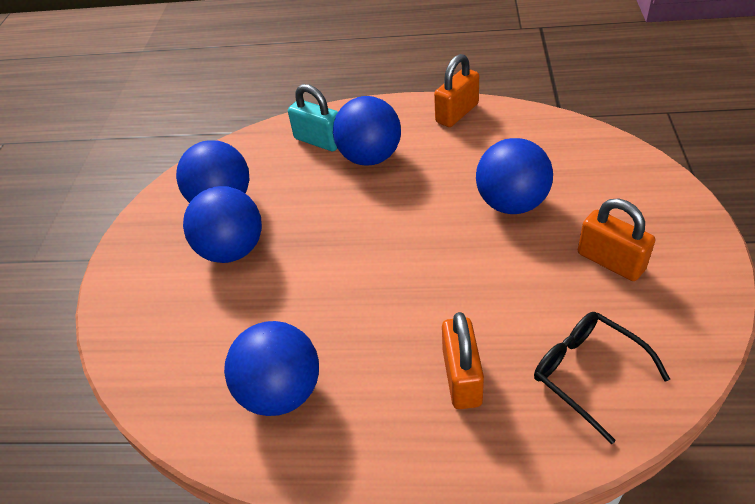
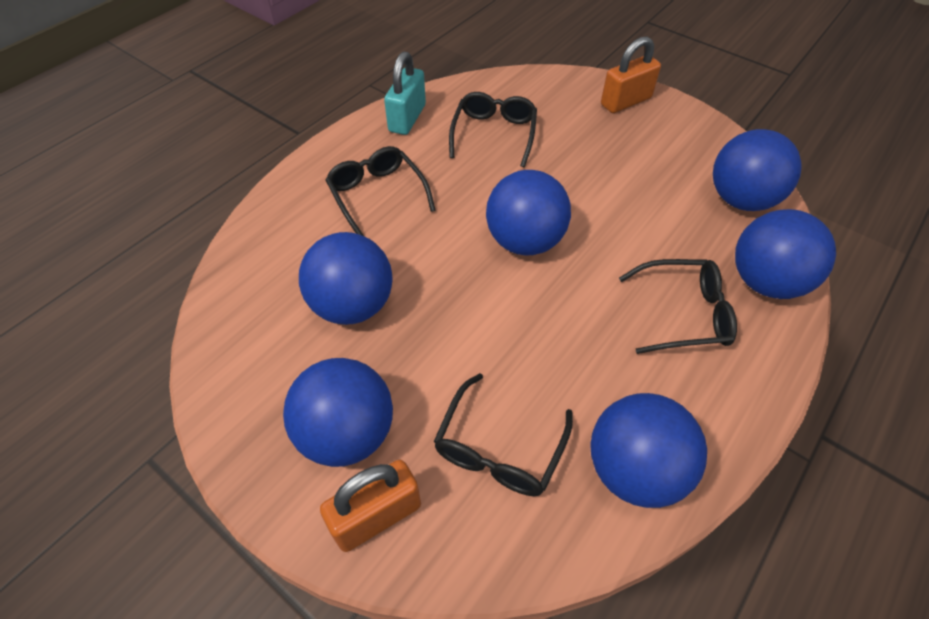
black glasses: 1 -> 4
blue ball: 5 -> 6
orange padlock: 3 -> 2

